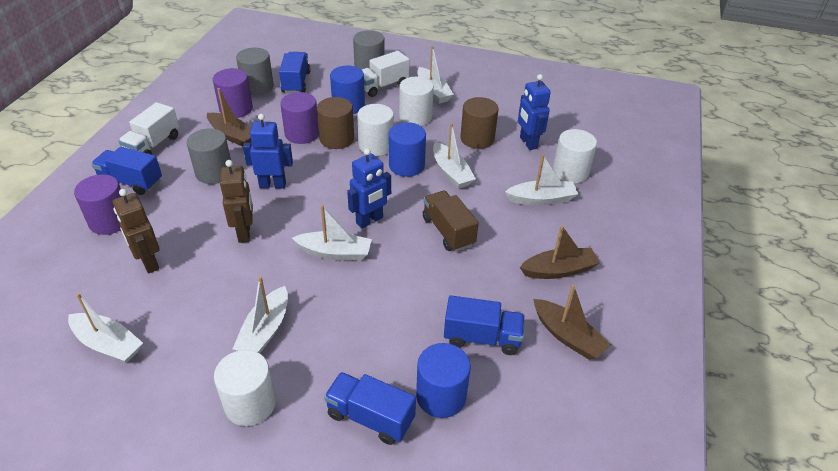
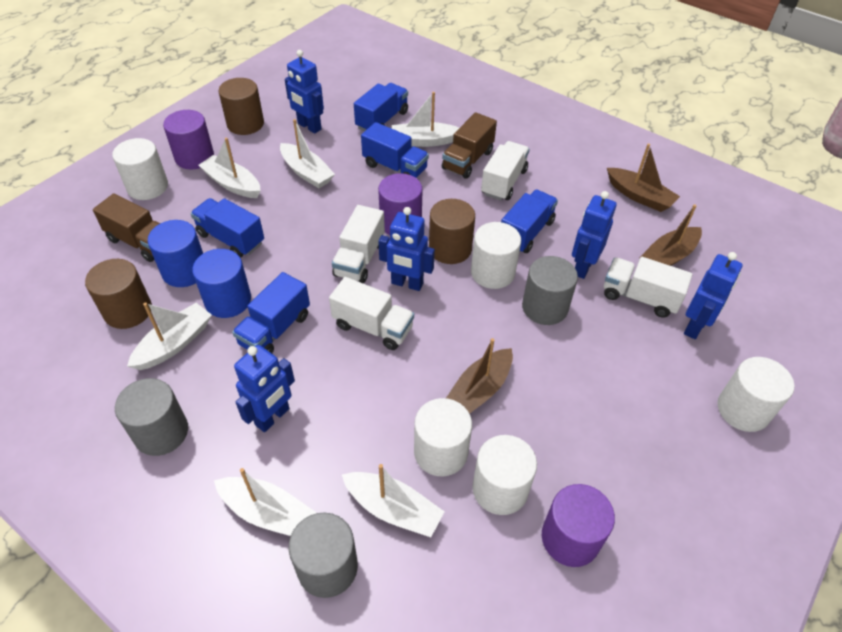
blue cylinder: 3 -> 2
blue robot: 3 -> 5
blue truck: 4 -> 5
brown cylinder: 2 -> 3
brown robot: 2 -> 0
brown truck: 1 -> 2
white cylinder: 4 -> 5
white truck: 2 -> 4

